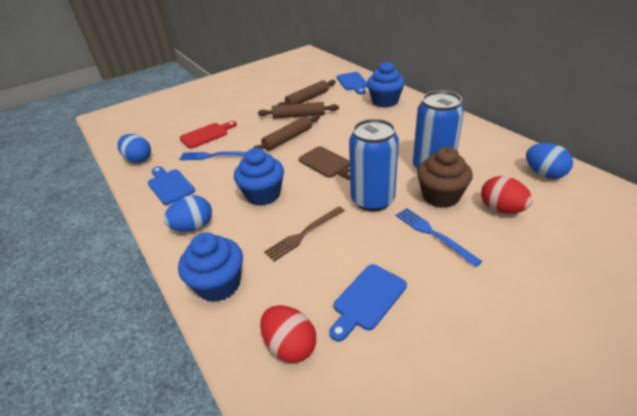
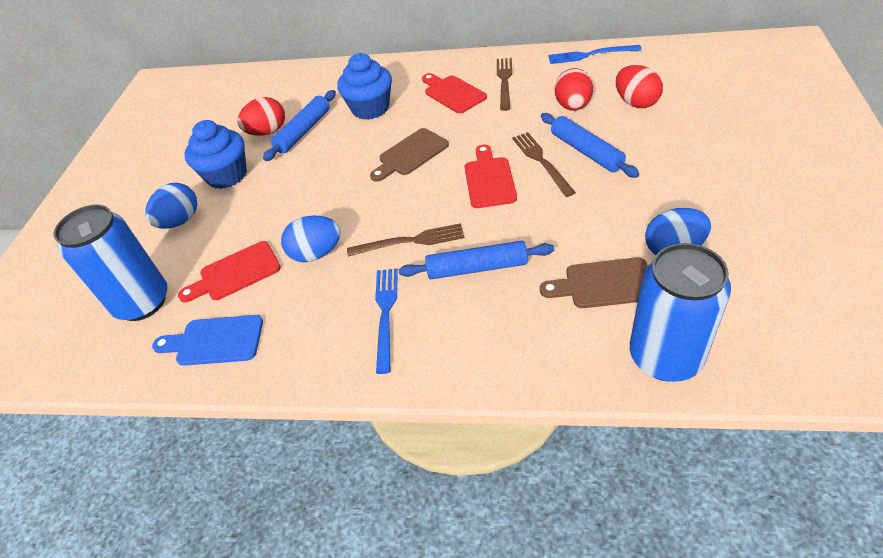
blue cupcake: 3 -> 2
blue cutting board: 3 -> 1
blue rolling pin: 0 -> 3
brown cupcake: 1 -> 0
brown cutting board: 1 -> 2
brown fork: 1 -> 3
brown rolling pin: 3 -> 0
red cutting board: 1 -> 3
red egg: 2 -> 3

